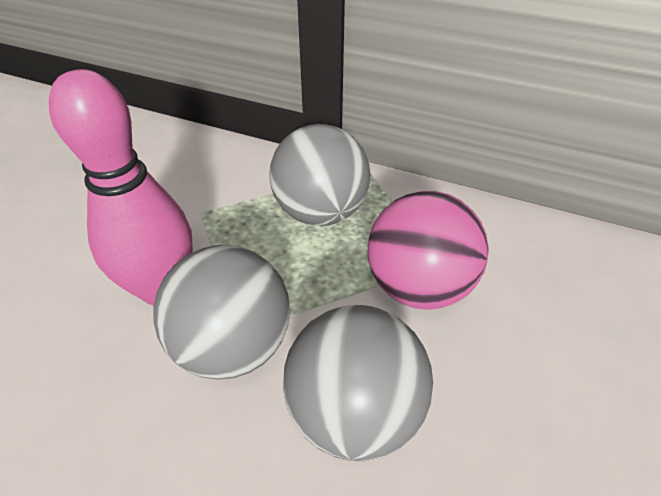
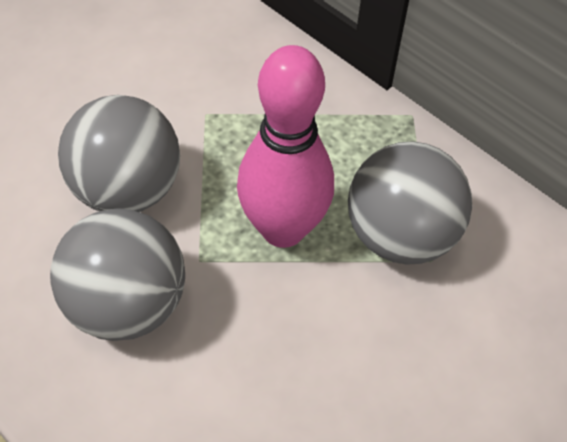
pink ball: 1 -> 0

